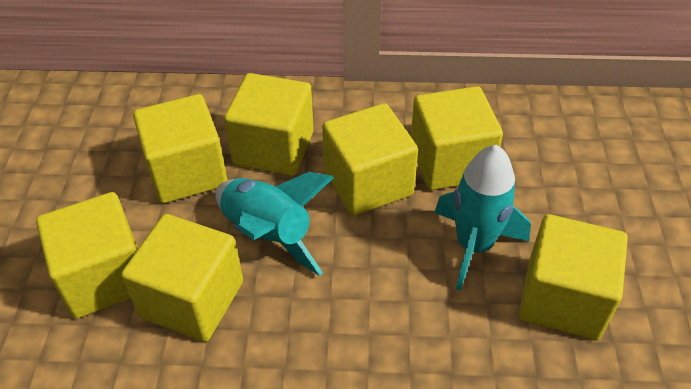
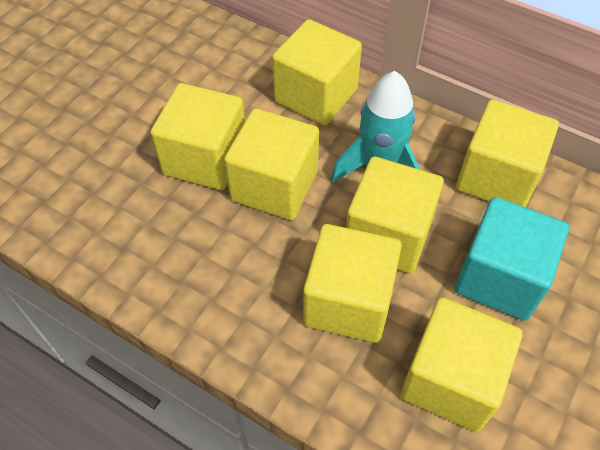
turquoise cube: 0 -> 1
turquoise rocket: 2 -> 1

